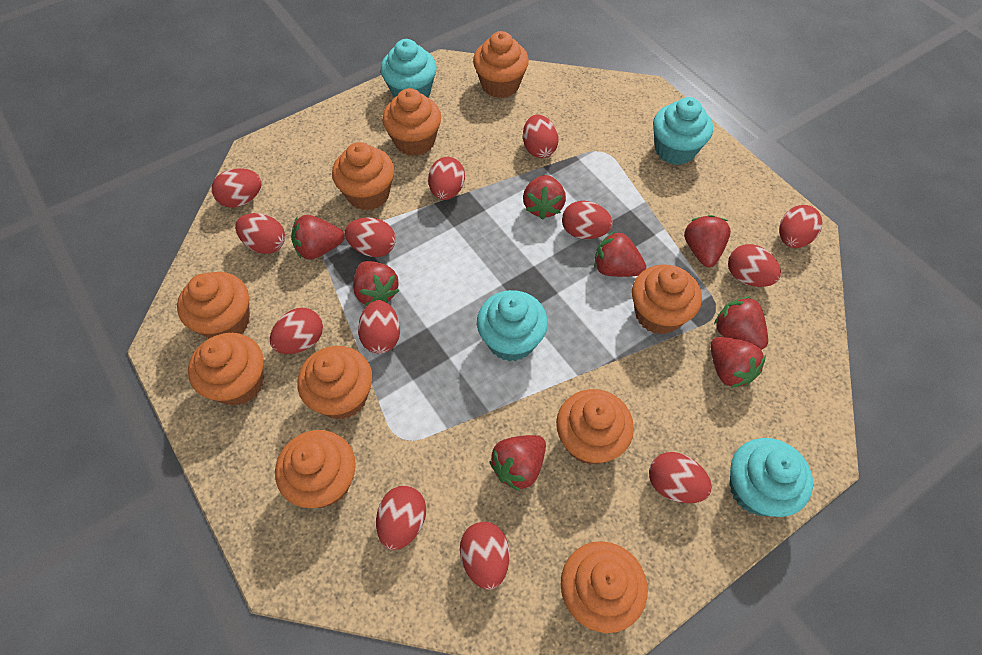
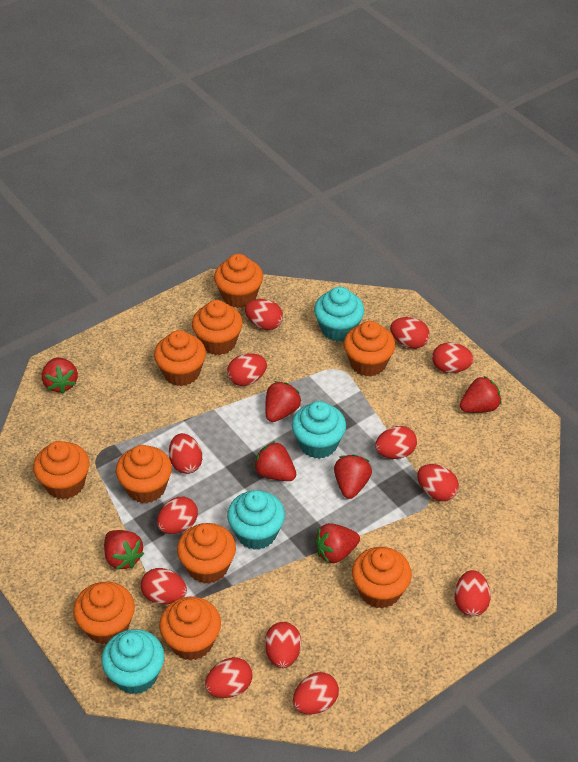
red strawberry: 8 -> 7

